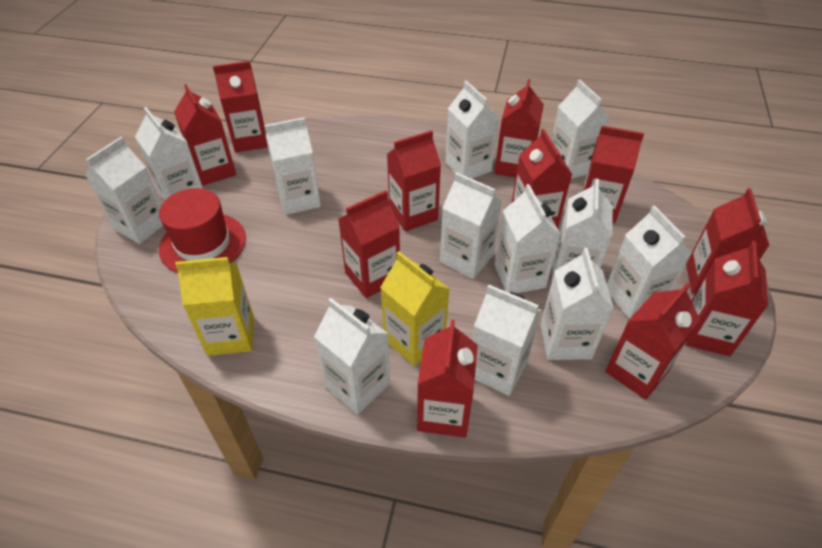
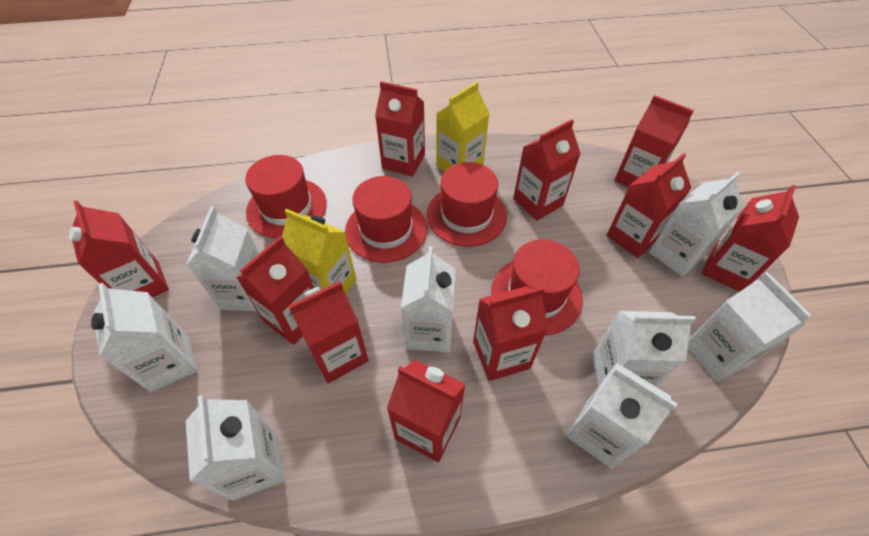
red carton: 11 -> 10
red hat: 1 -> 4
white carton: 12 -> 8

